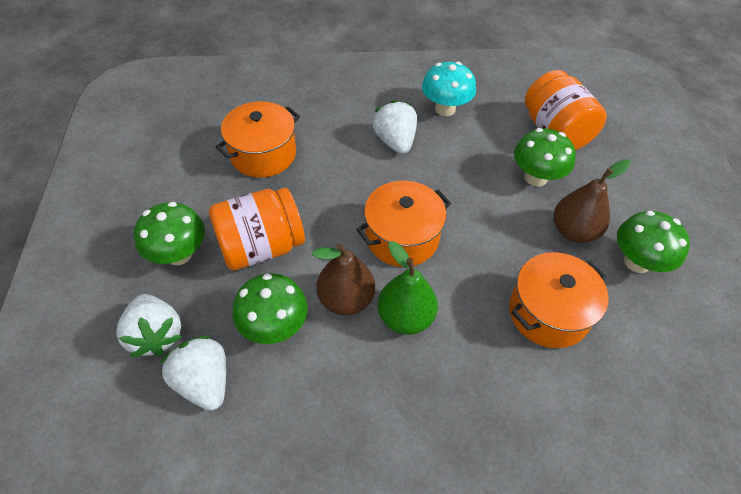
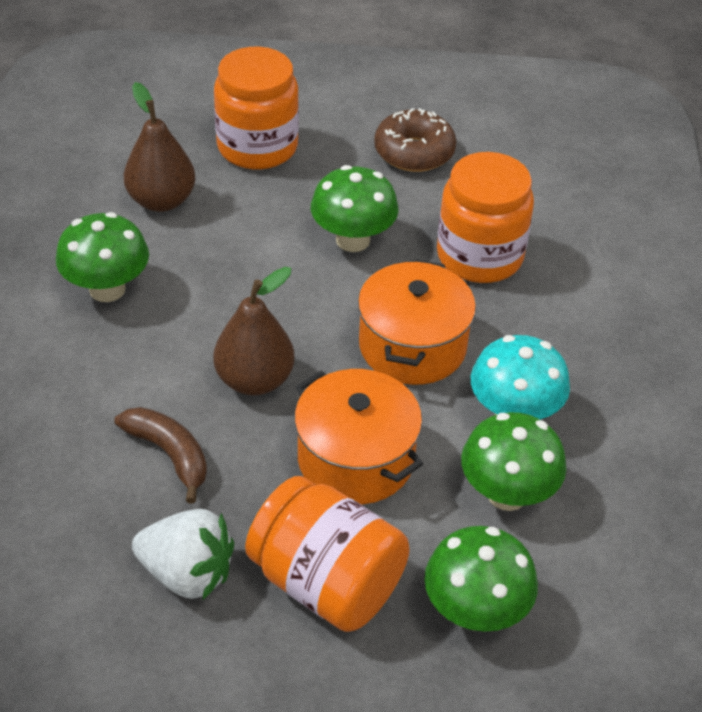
brown banana: 0 -> 1
brown donut: 0 -> 1
green pear: 1 -> 0
orange jar: 2 -> 3
orange pot: 3 -> 2
white strawberry: 3 -> 1

